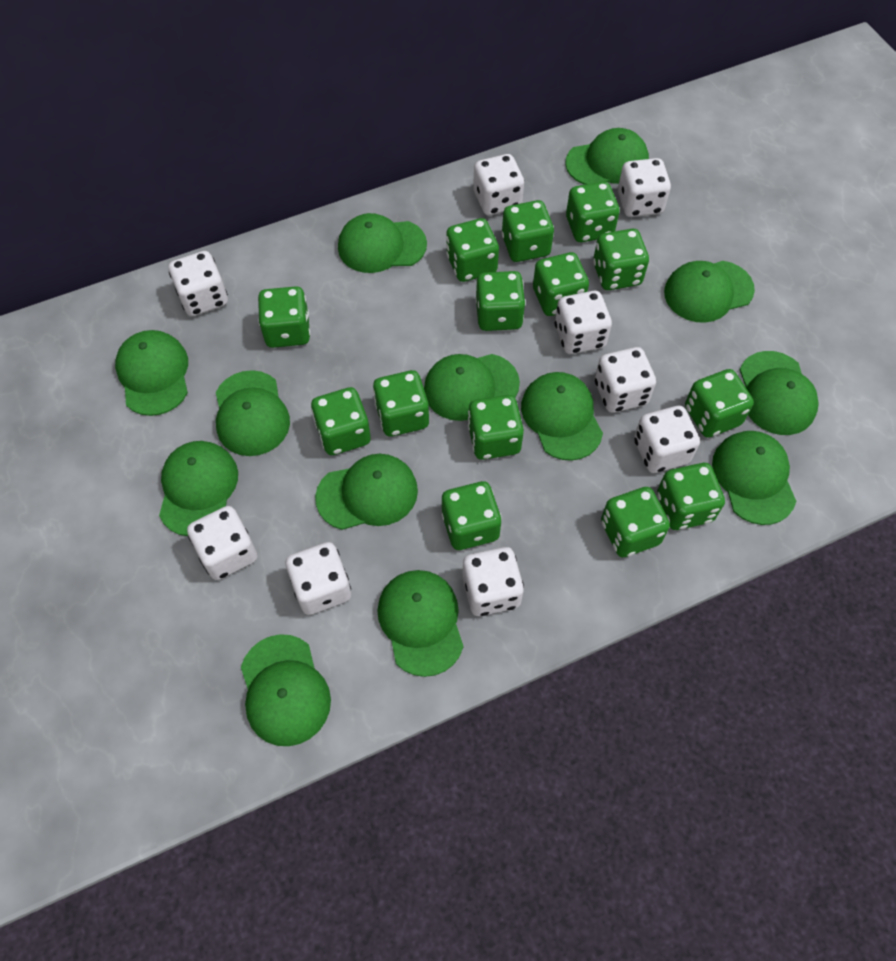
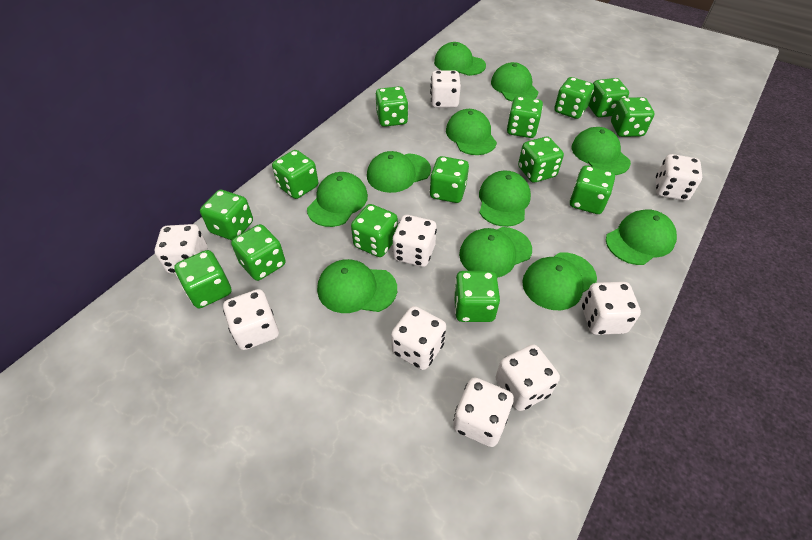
green cap: 13 -> 11

